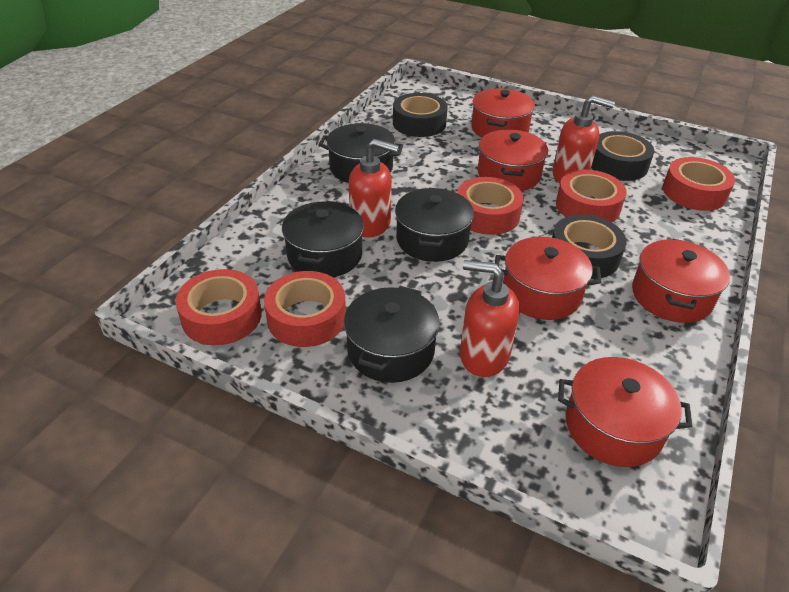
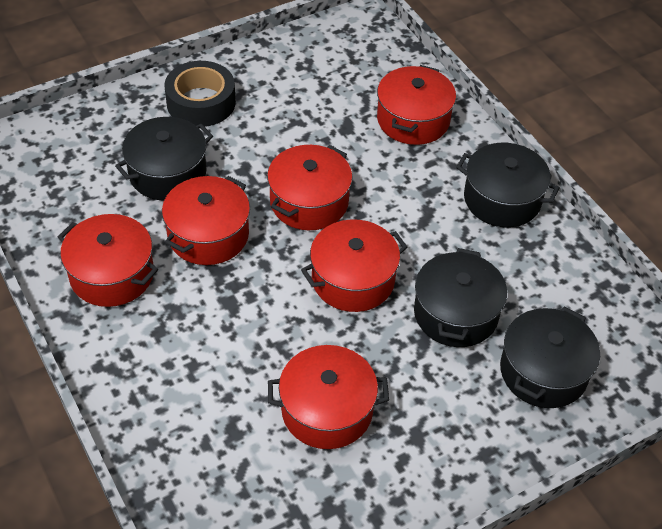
black tape: 3 -> 1
red pot: 5 -> 6
red soap dispenser: 3 -> 0
red tape: 5 -> 0

